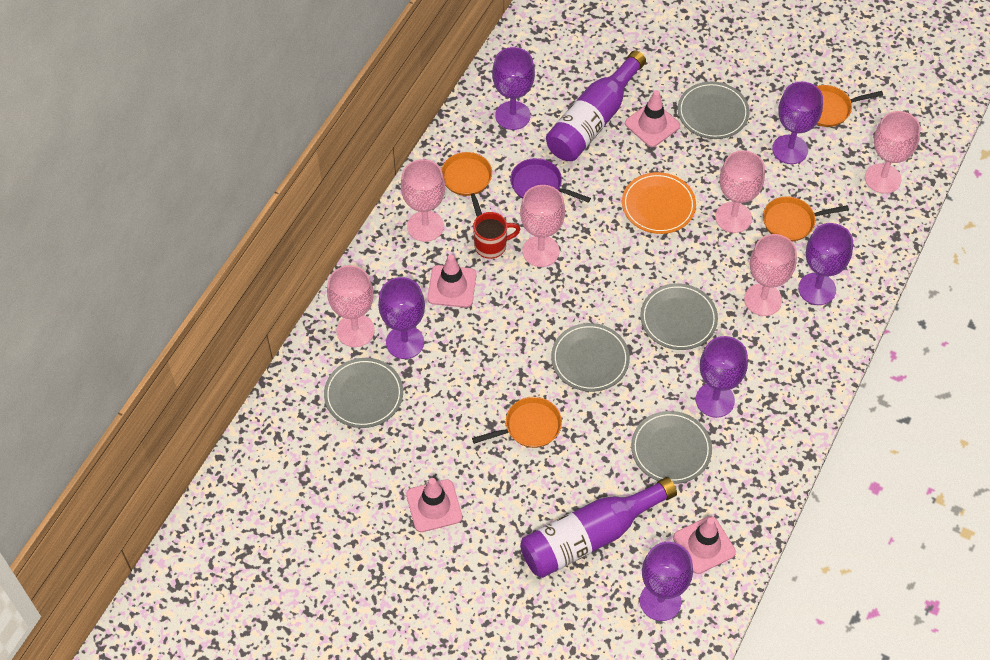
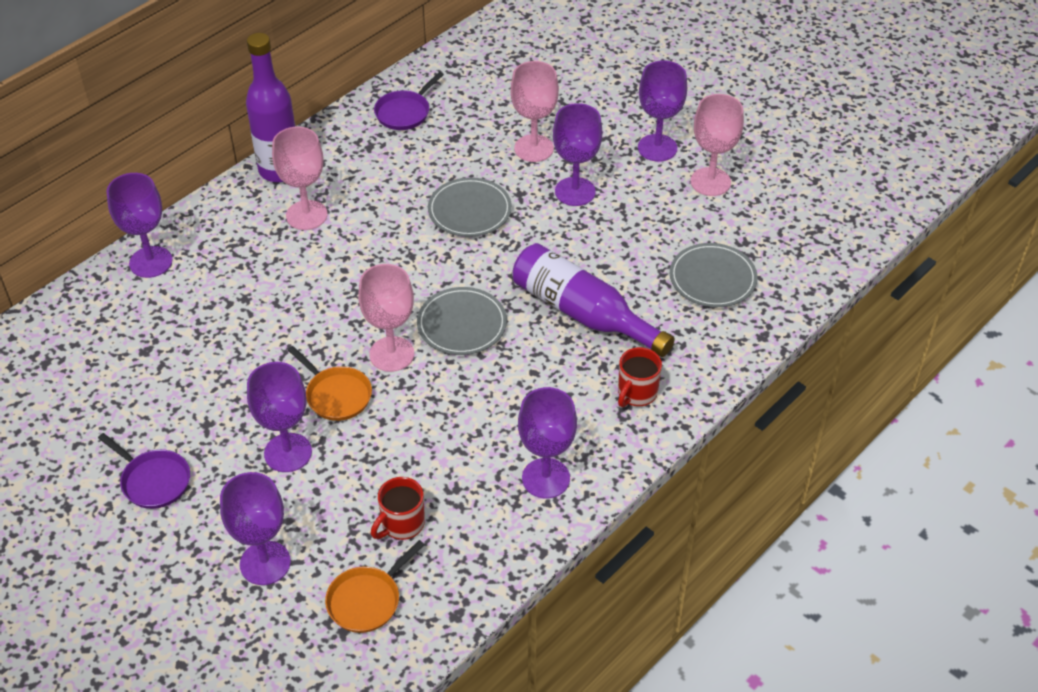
grey plate: 5 -> 3
orange pan: 4 -> 2
orange plate: 1 -> 0
pink goblet: 6 -> 4
pink traffic cone: 4 -> 0
purple pan: 1 -> 2
red mug: 1 -> 2

